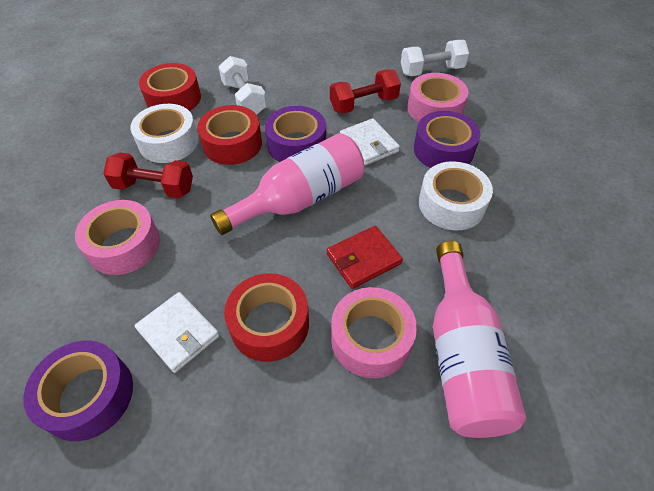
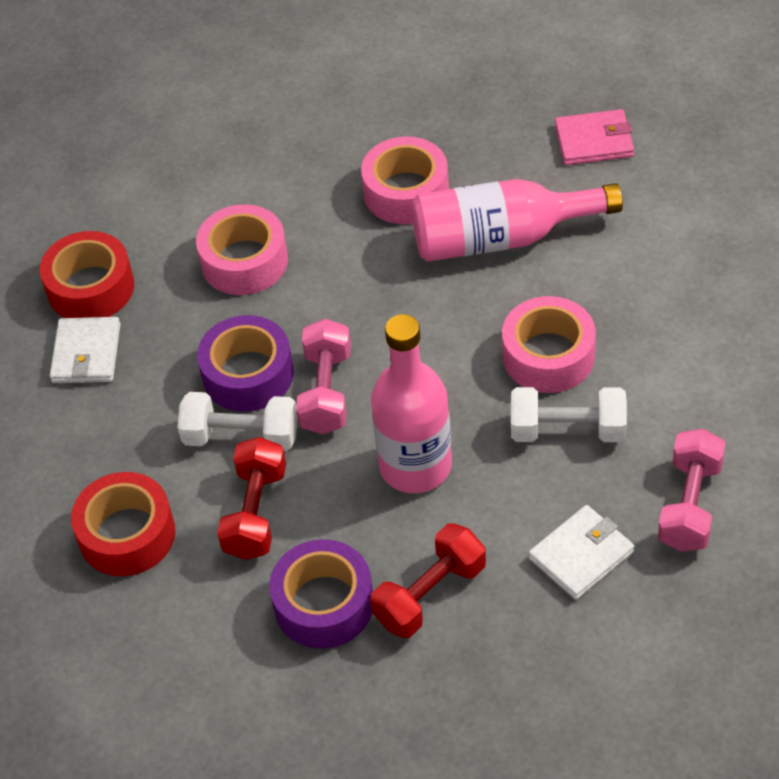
pink dumbbell: 0 -> 2
pink wallet: 0 -> 1
purple tape: 3 -> 2
red tape: 3 -> 2
red wallet: 1 -> 0
white tape: 2 -> 0

